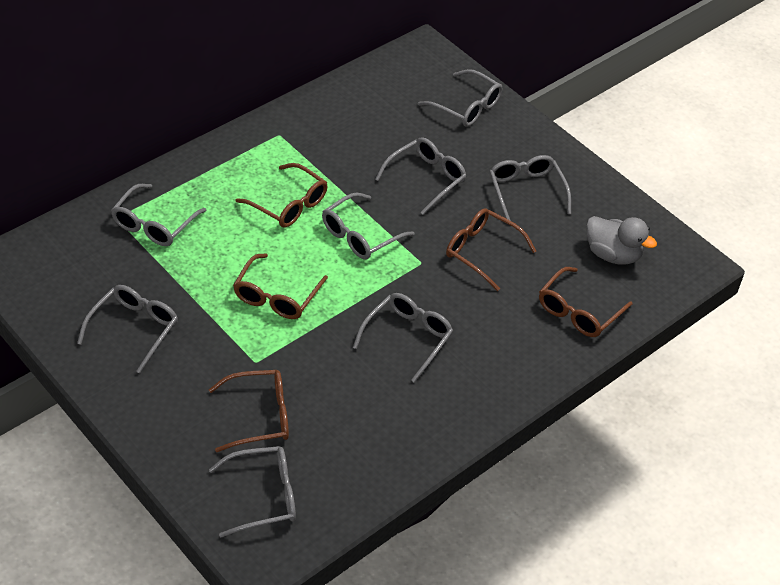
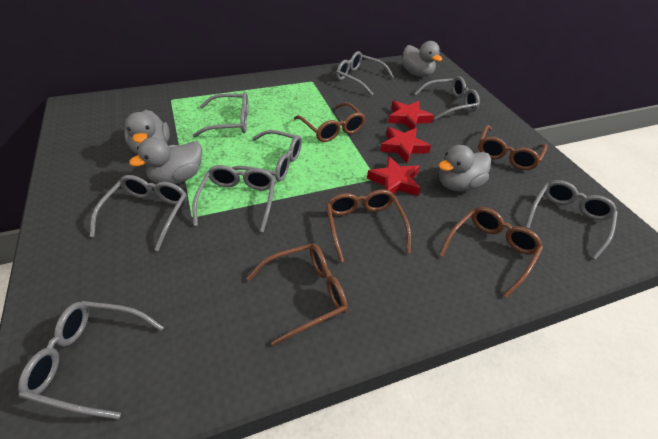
grey duck: 1 -> 4
red star: 0 -> 3

